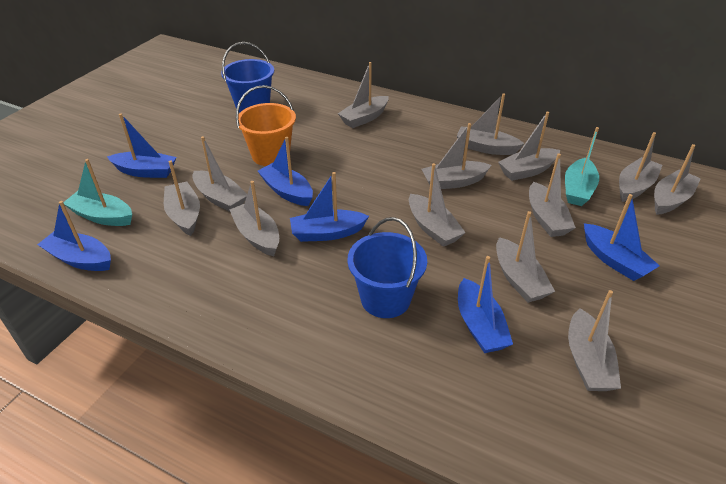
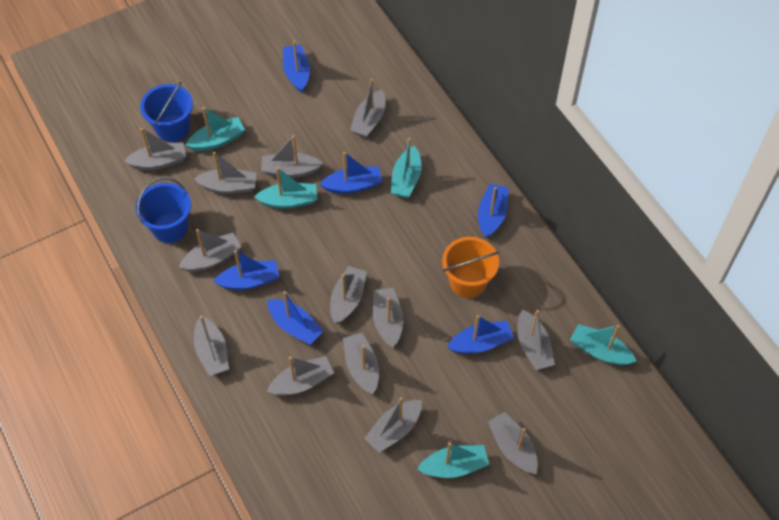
turquoise boat: 2 -> 5

